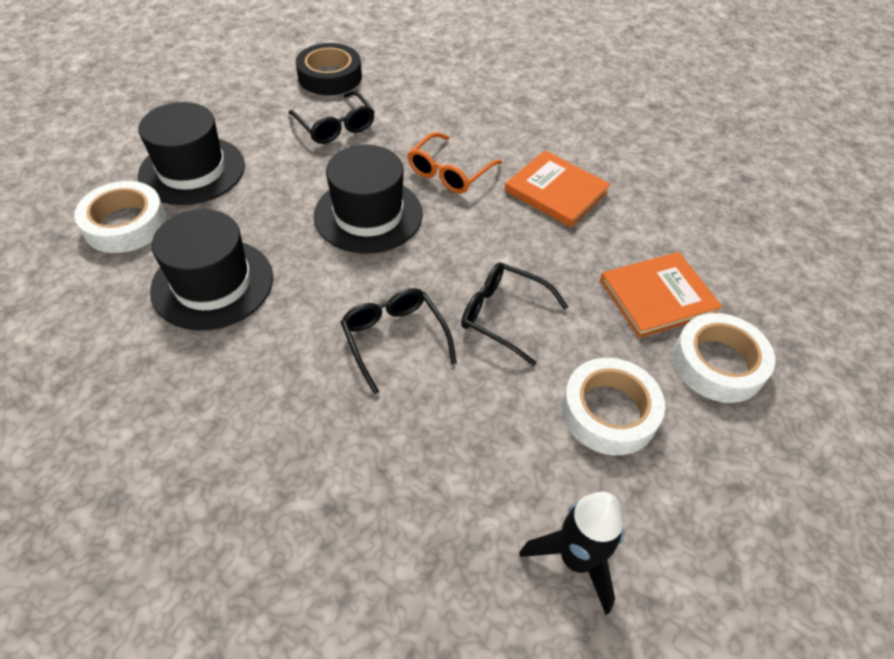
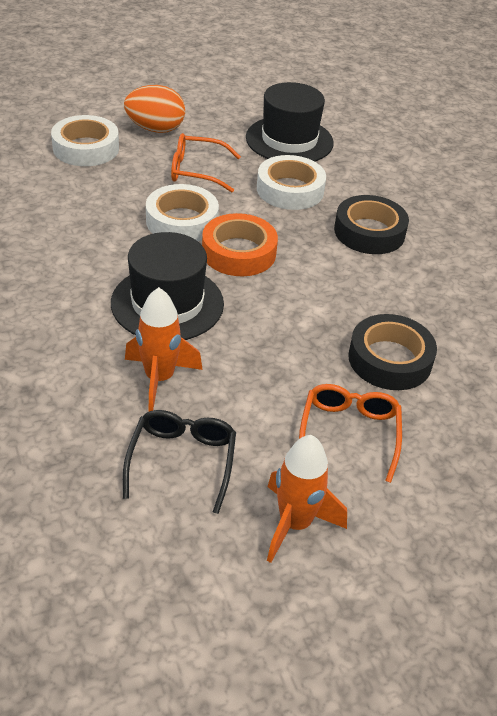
black glasses: 3 -> 1
black hat: 3 -> 2
black rocket: 1 -> 0
black tape: 1 -> 2
orange book: 2 -> 0
orange egg: 0 -> 1
orange glasses: 1 -> 2
orange rocket: 0 -> 2
orange tape: 0 -> 1

